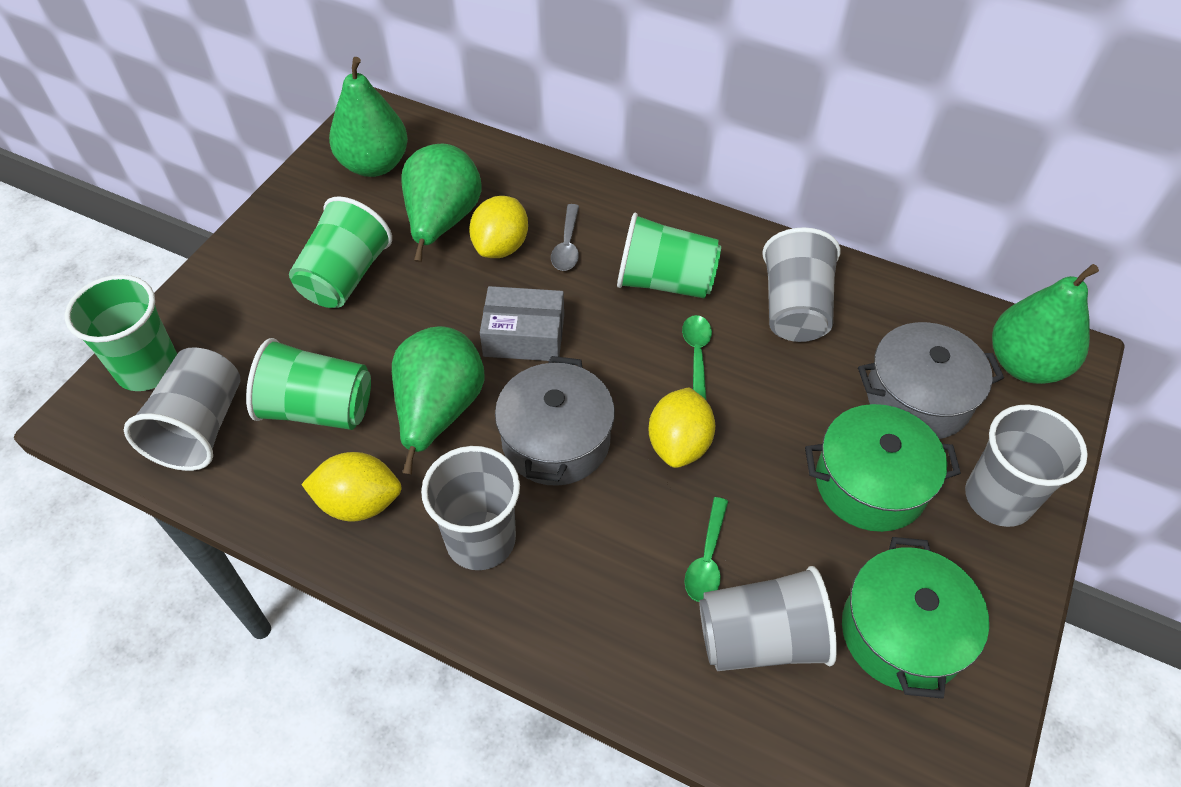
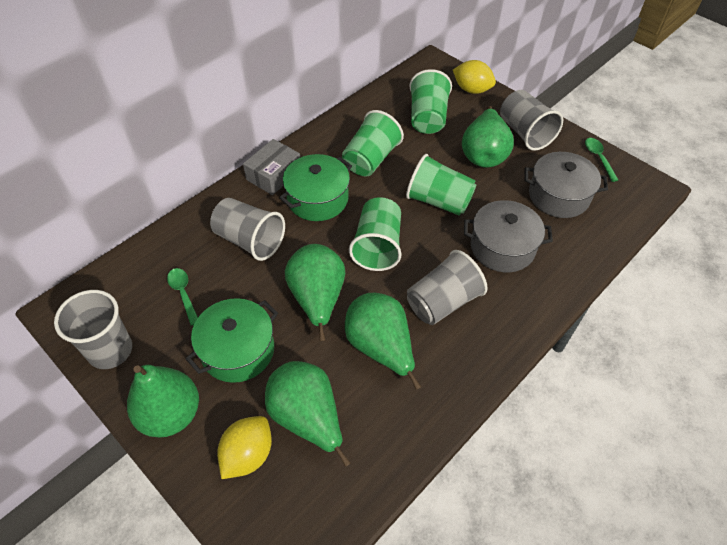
green pear: 4 -> 5
grey cup: 5 -> 4
grey spoon: 1 -> 0
yellow lemon: 3 -> 2

